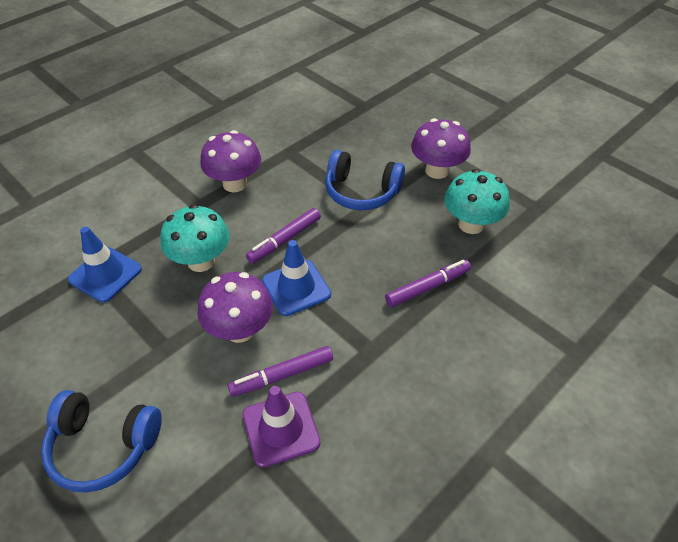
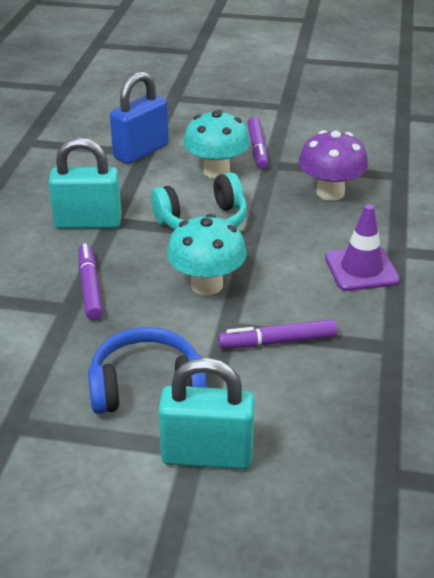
blue headphones: 2 -> 1
blue padlock: 0 -> 1
blue traffic cone: 2 -> 0
purple mushroom: 3 -> 1
turquoise headphones: 0 -> 1
turquoise padlock: 0 -> 2

